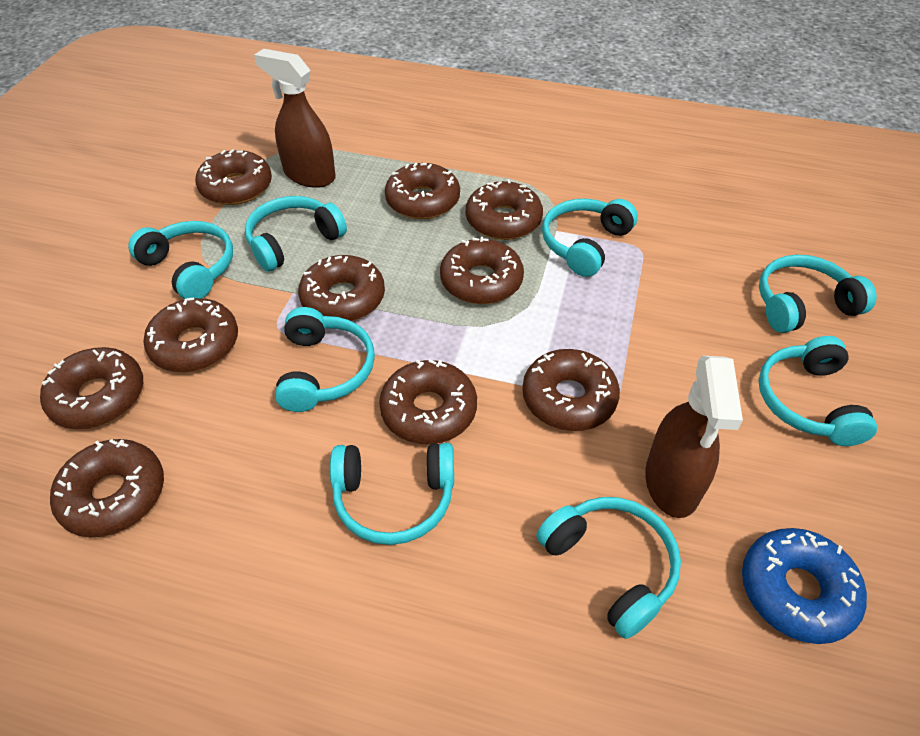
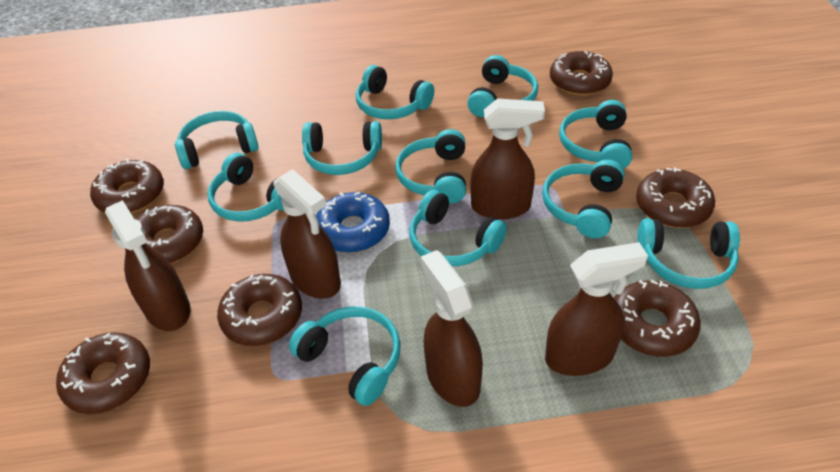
brown donut: 10 -> 7
brown spray bottle: 2 -> 5
turquoise headphones: 8 -> 11

